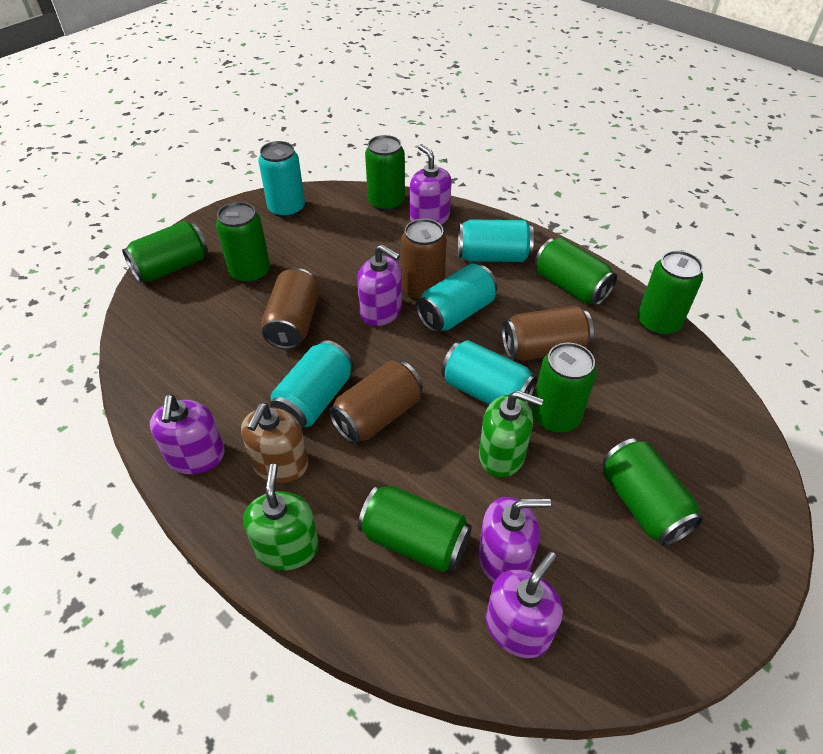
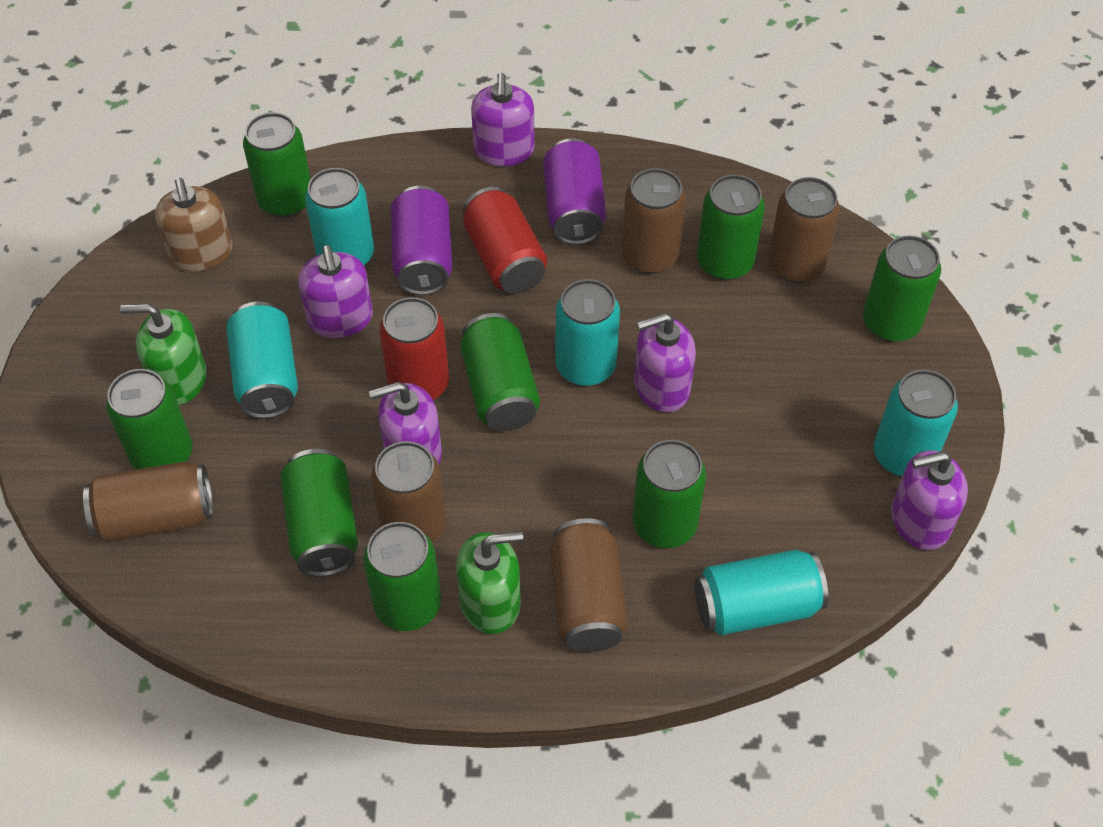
brown can: 4 -> 5
purple can: 0 -> 2
red can: 0 -> 2

